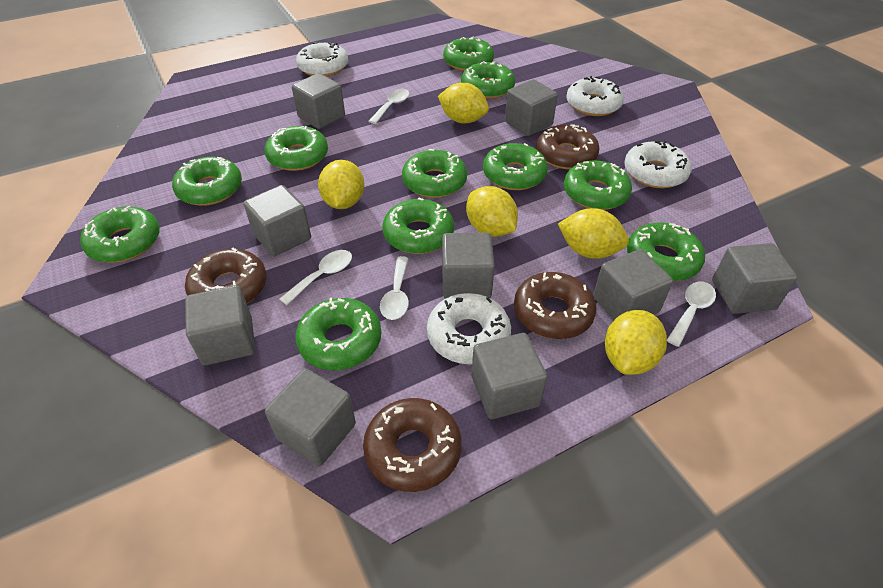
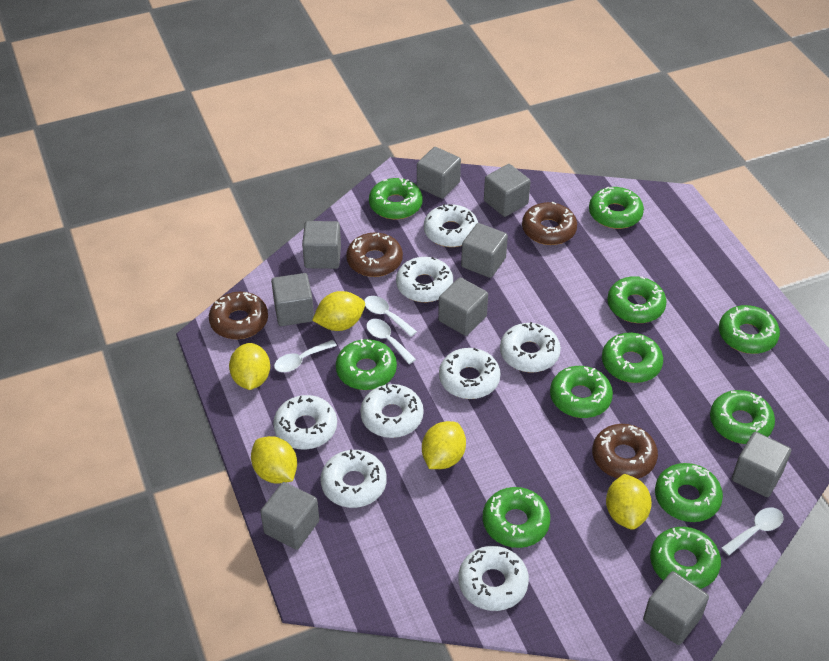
white donut: 4 -> 8

